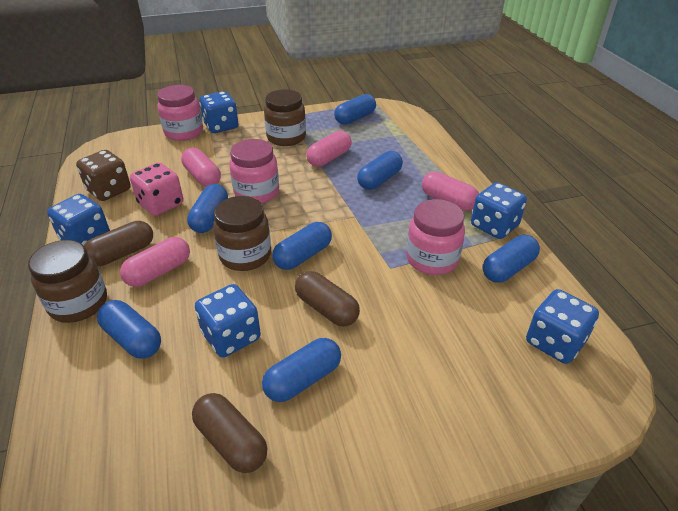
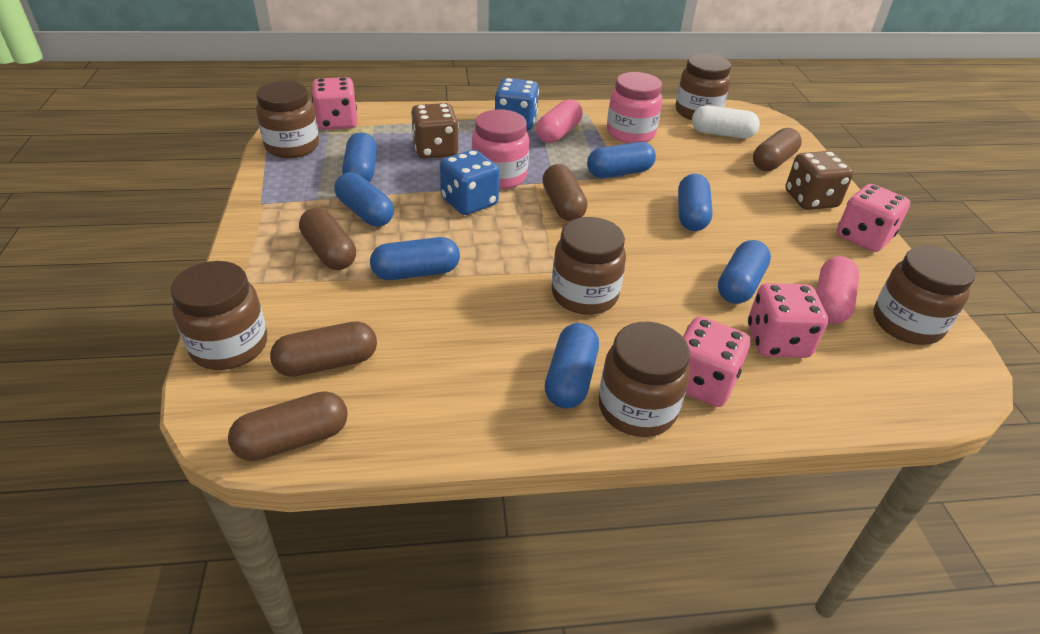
blue dice: 5 -> 2
brown capsule: 3 -> 5
brown dice: 1 -> 2
brown jar: 3 -> 6
pink capsule: 4 -> 2
pink dice: 1 -> 4
pink jar: 3 -> 2
white capsule: 0 -> 1

